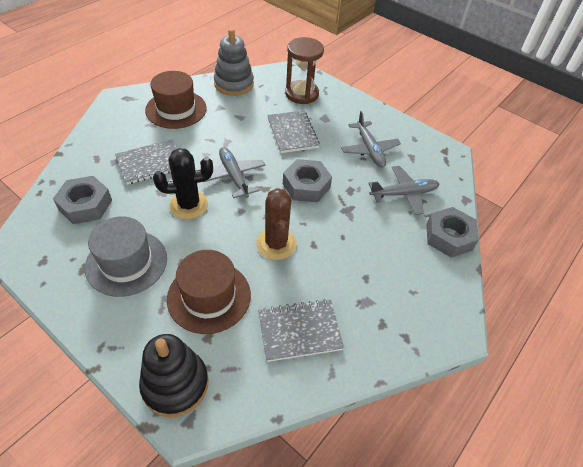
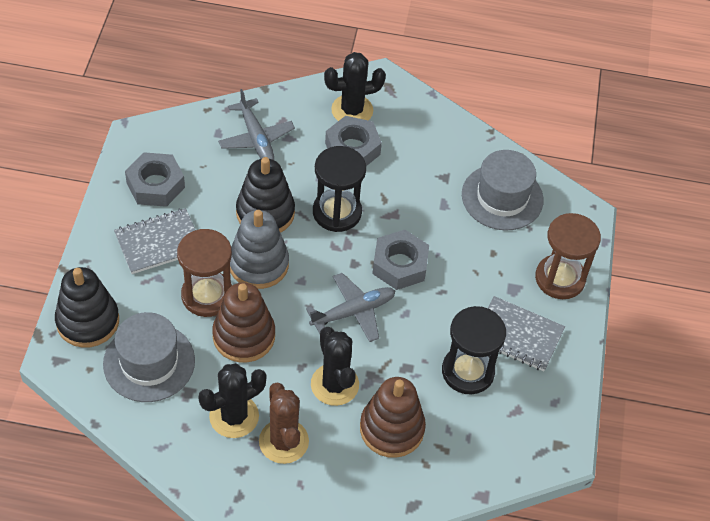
black cactus: 1 -> 3
black hourglass: 0 -> 2
black stacking toy: 1 -> 2
brown hat: 2 -> 0
brown hourglass: 1 -> 2
brown stacking toy: 0 -> 2
grey hat: 1 -> 2
grey notebook: 3 -> 2
grey plane: 3 -> 2

